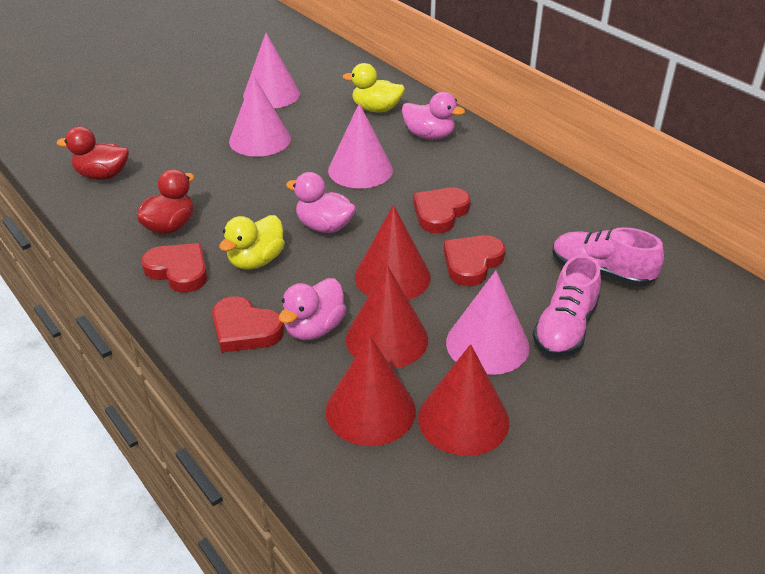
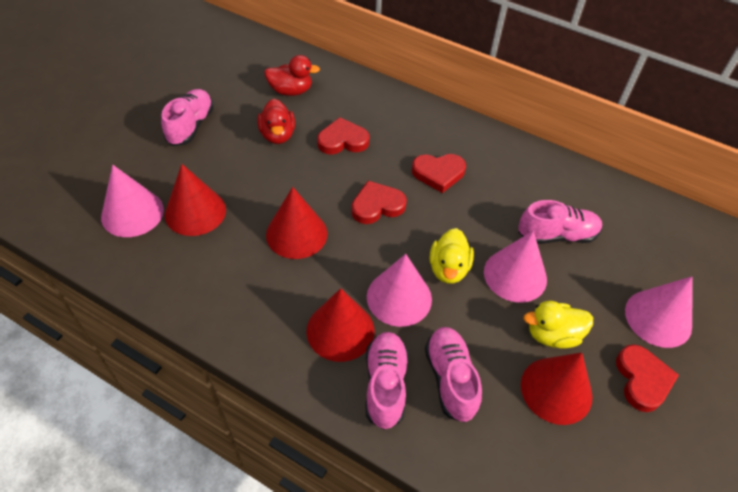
pink duck: 3 -> 0
pink shoe: 2 -> 4

